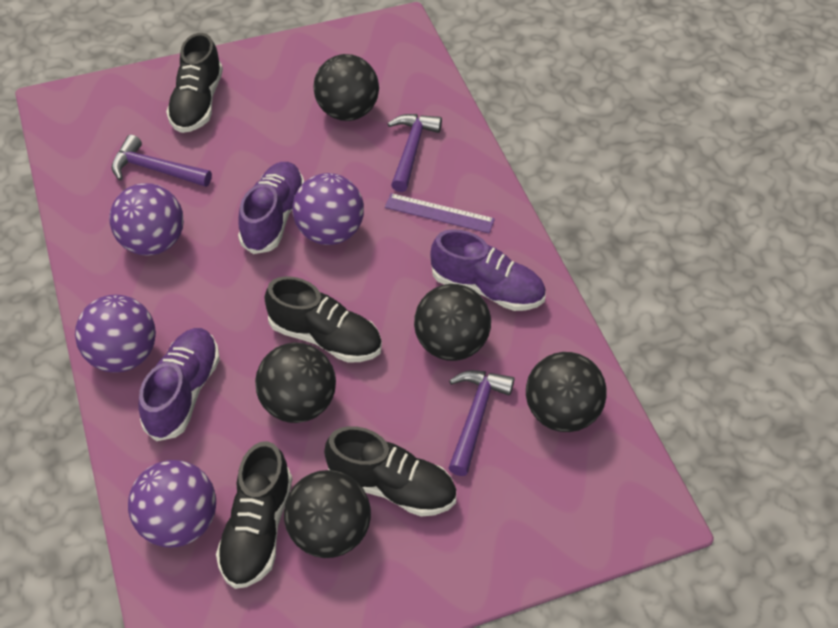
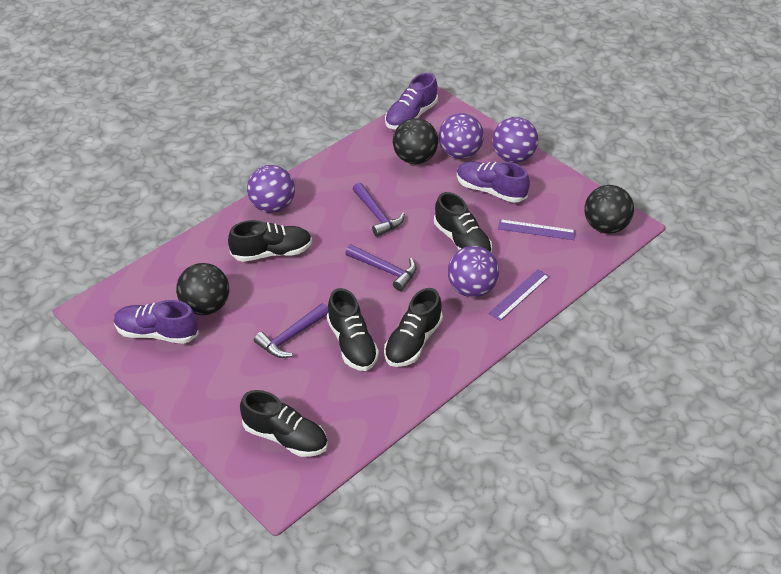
black ball: 5 -> 3
black shoe: 4 -> 5
purple ruler: 1 -> 2

